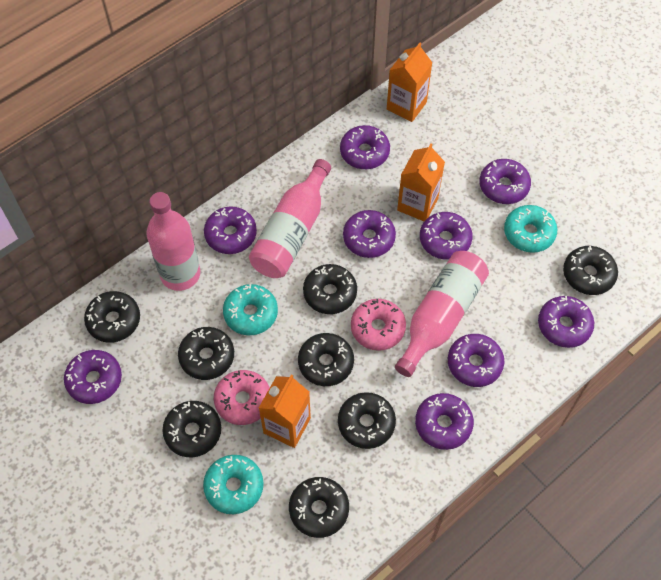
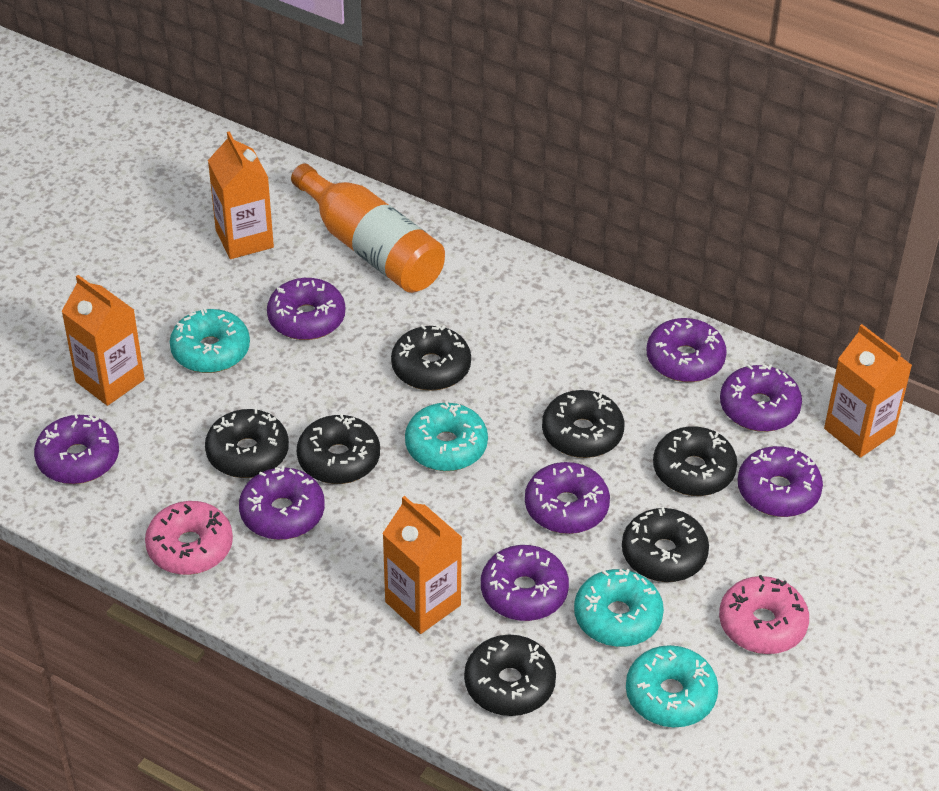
black donut: 8 -> 7
orange bottle: 0 -> 1
orange carton: 3 -> 4
pink bottle: 3 -> 0
purple donut: 9 -> 8
turquoise donut: 3 -> 4

